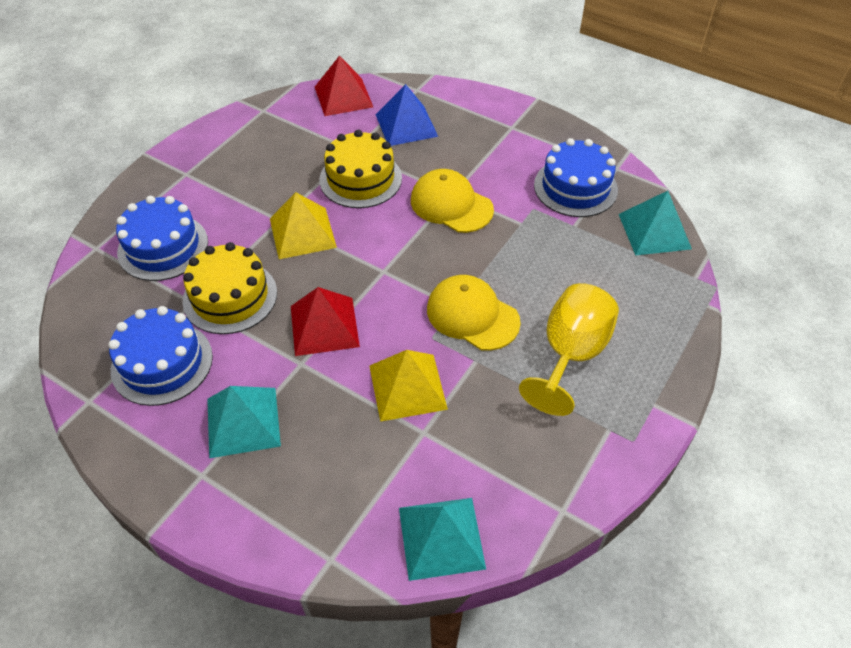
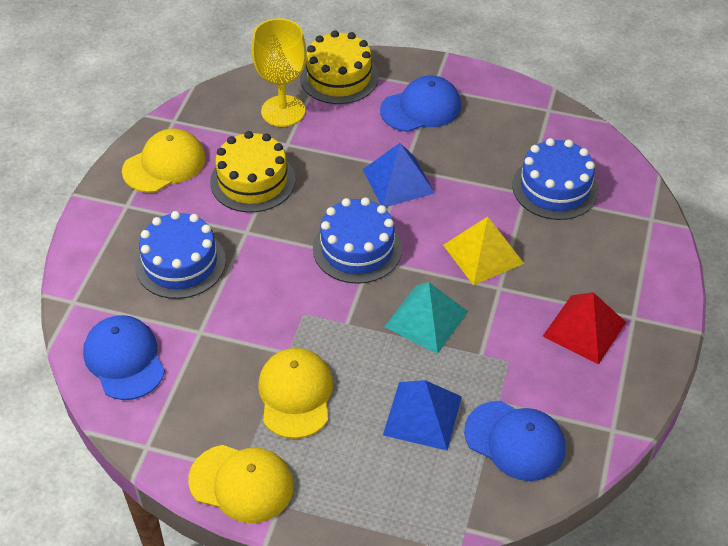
blue cap: 0 -> 3
blue pyramid: 1 -> 2
red pyramid: 2 -> 1
turquoise pyramid: 3 -> 1
yellow cap: 2 -> 3
yellow pyramid: 2 -> 1

